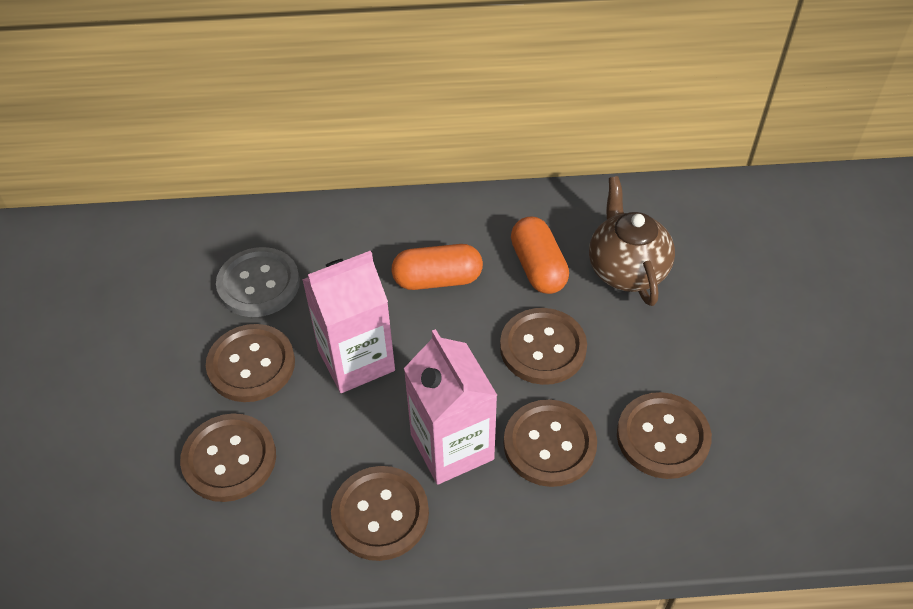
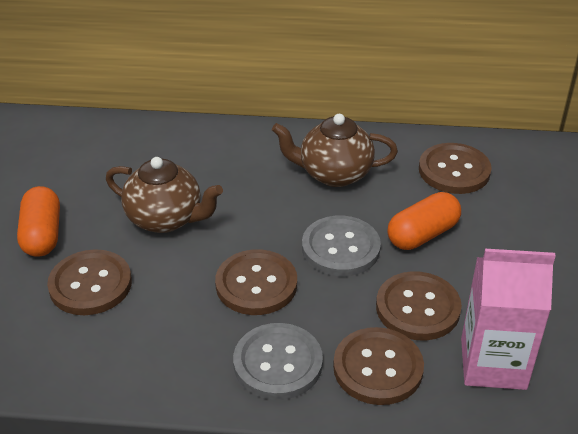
brown button: 6 -> 5
brown teapot: 1 -> 2
grey button: 1 -> 2
pink carton: 2 -> 1

